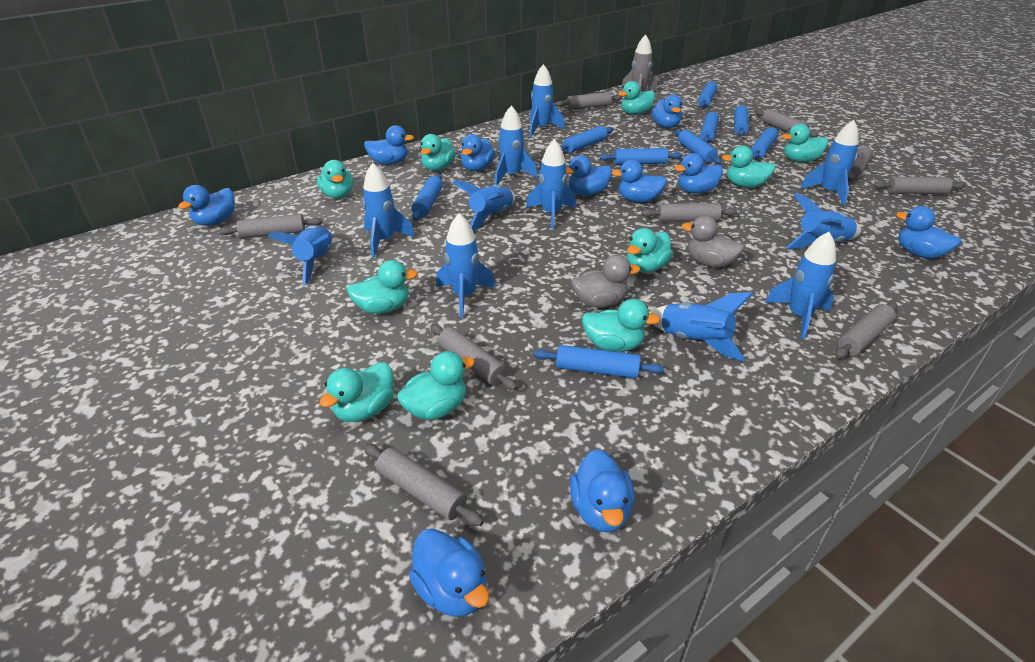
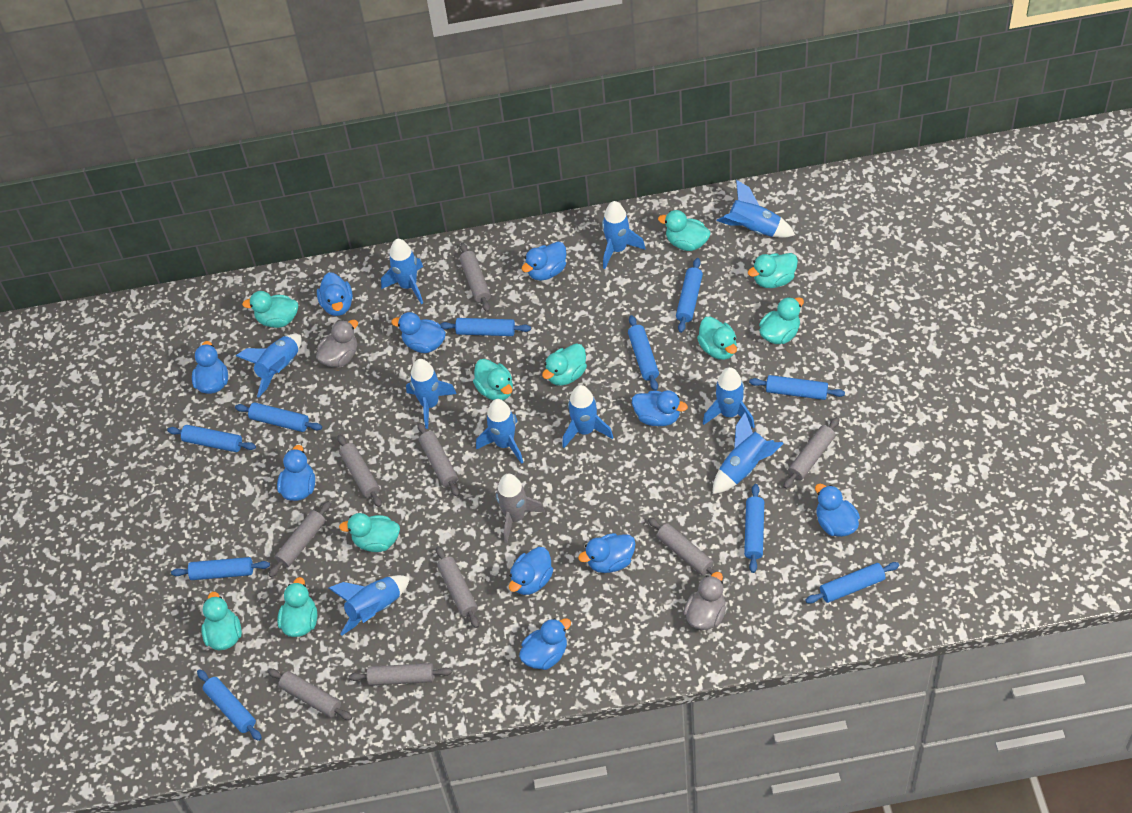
blue rocket: 11 -> 10
blue rolling pin: 9 -> 10

